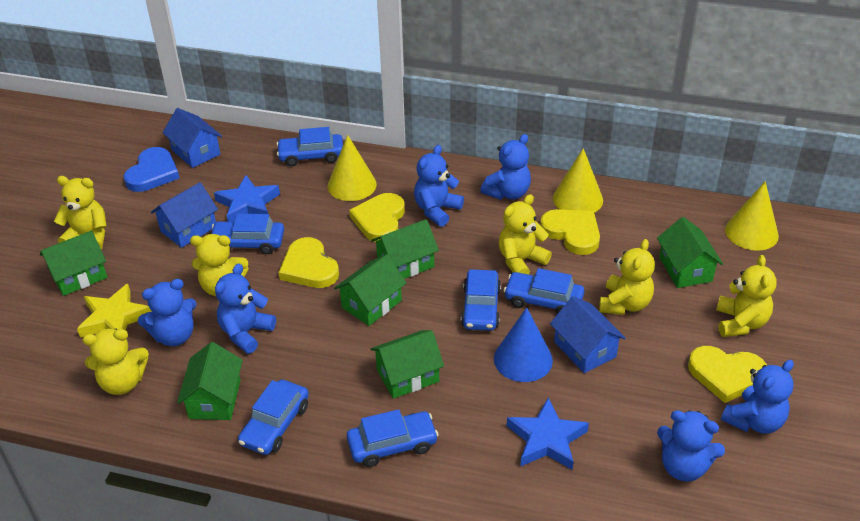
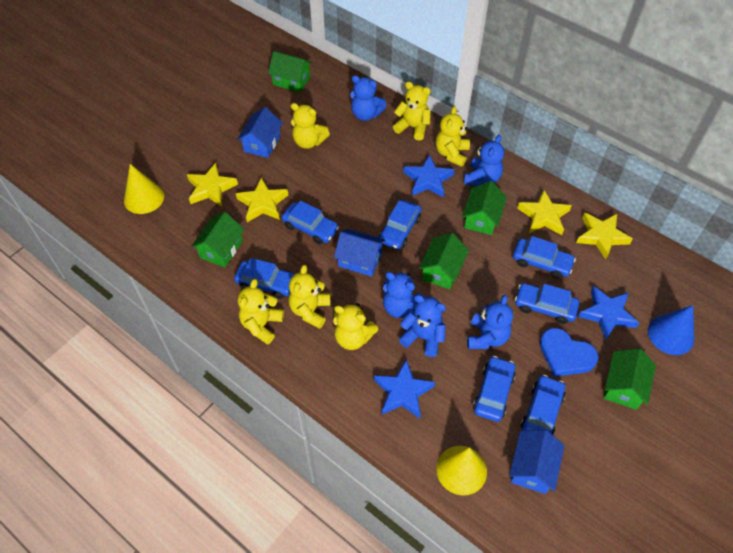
blue car: 6 -> 7
blue star: 2 -> 3
blue teddy bear: 6 -> 5
green house: 6 -> 5
yellow cone: 3 -> 2
yellow heart: 4 -> 0
yellow star: 1 -> 4

